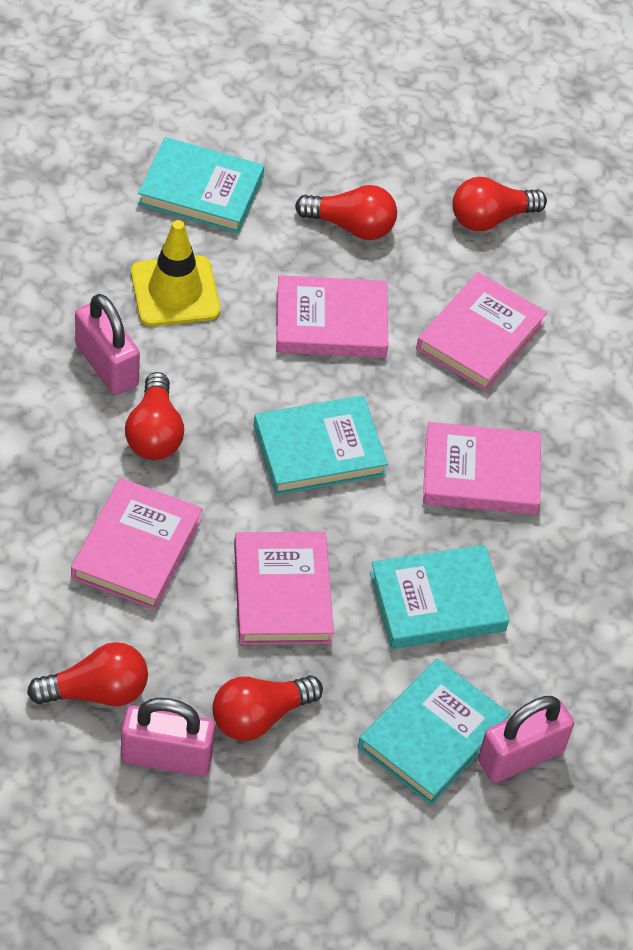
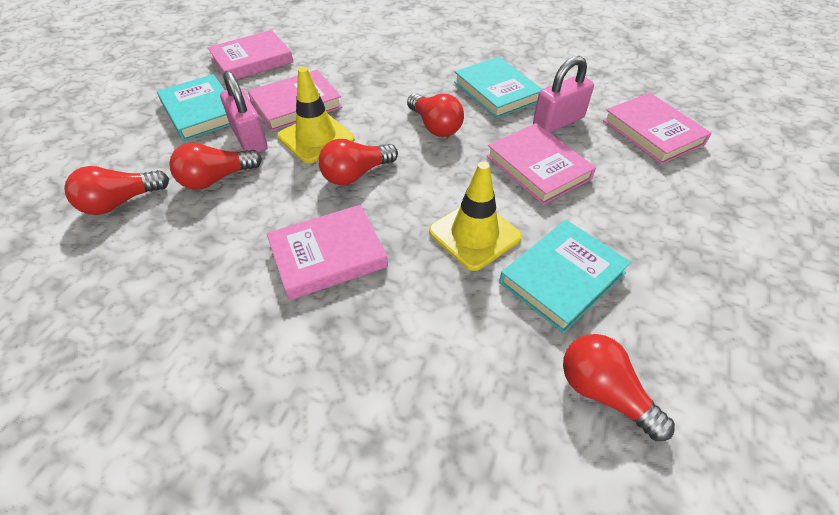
pink padlock: 3 -> 2
turquoise book: 4 -> 3
yellow traffic cone: 1 -> 2

